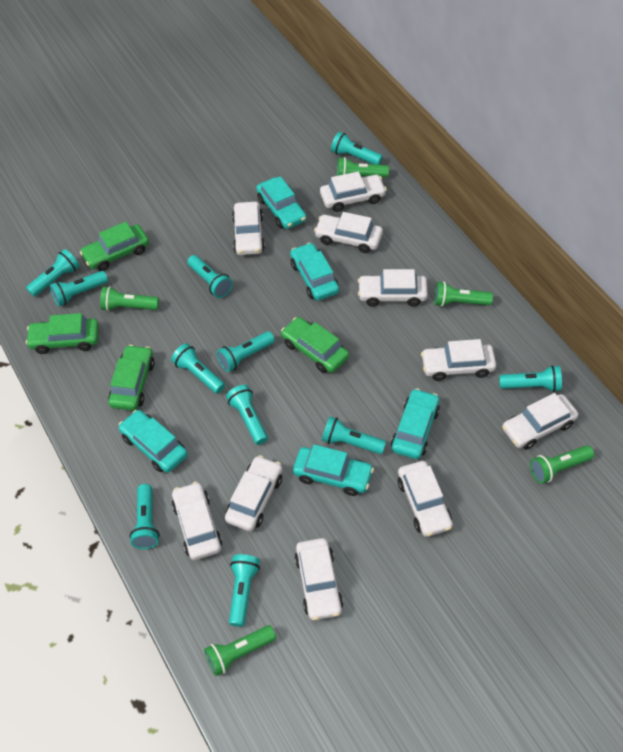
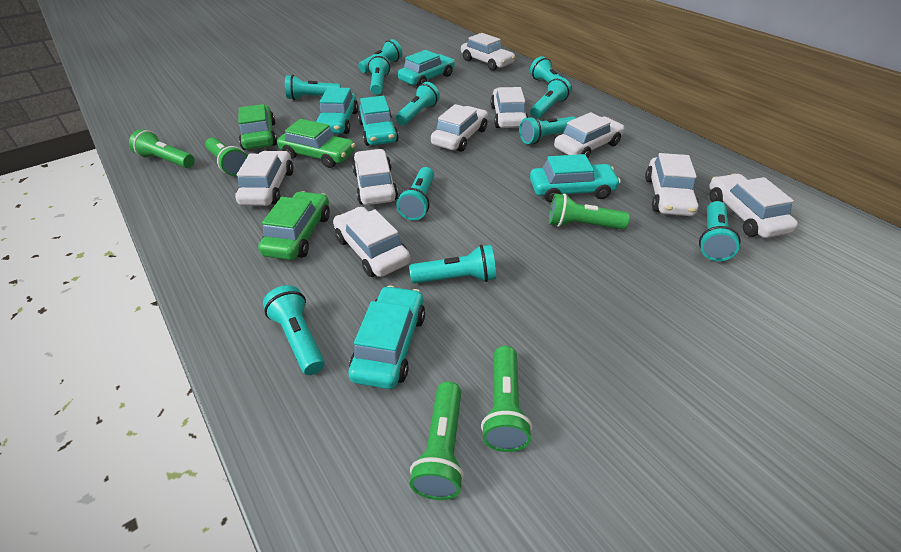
green car: 4 -> 3
white car: 10 -> 9

